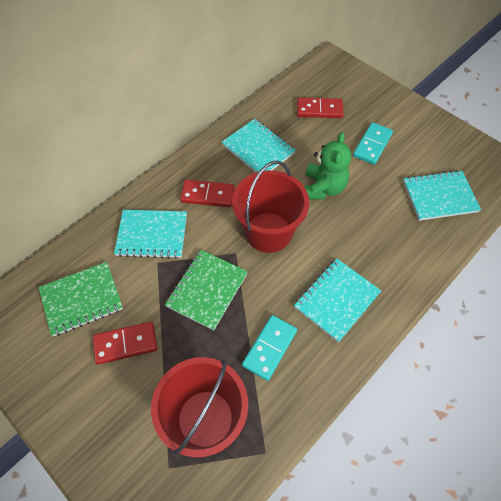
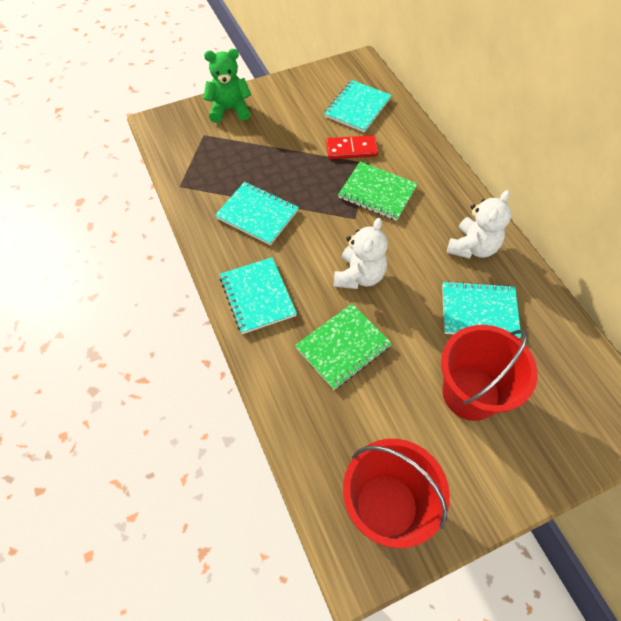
red domino: 3 -> 1
turquoise domino: 2 -> 0
white teddy bear: 0 -> 2

